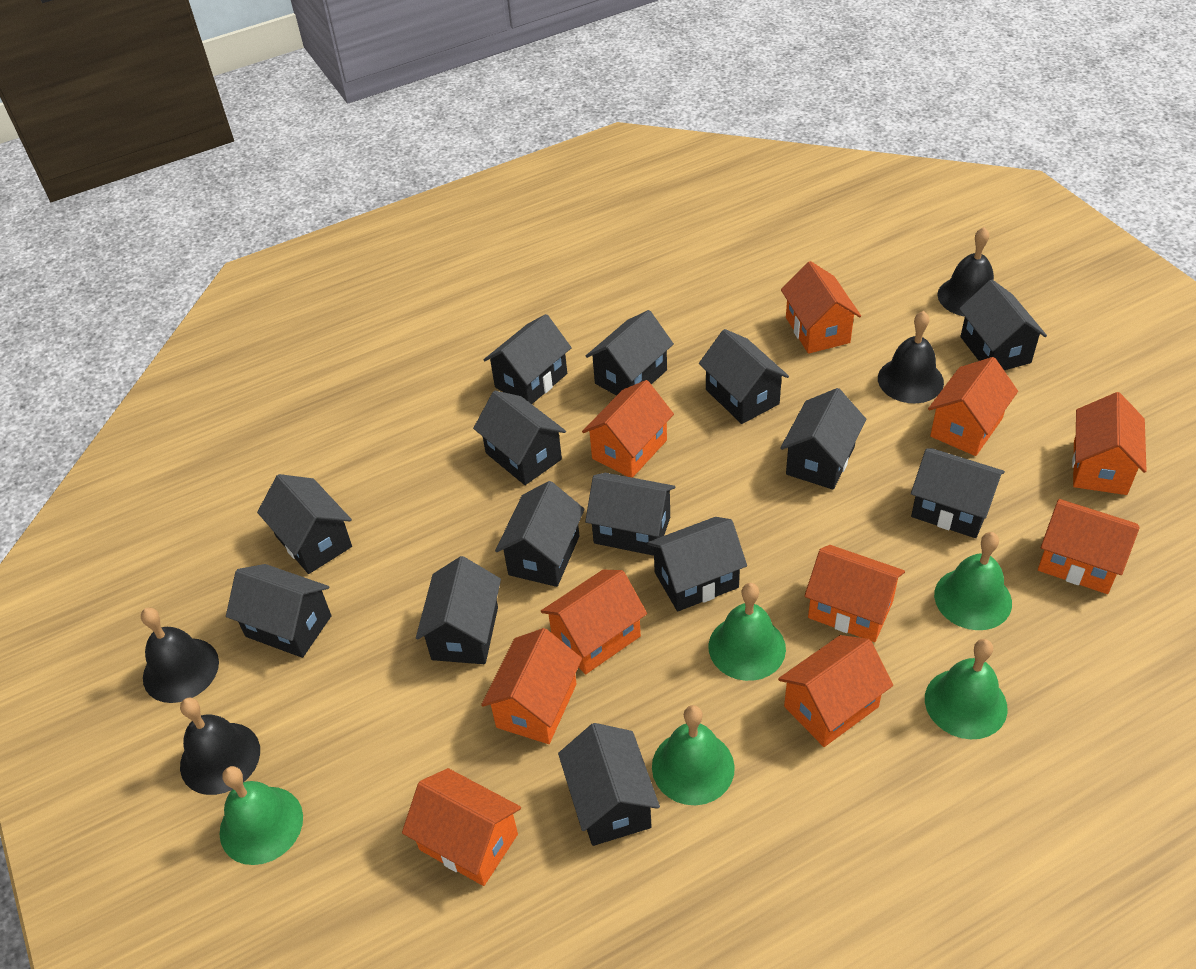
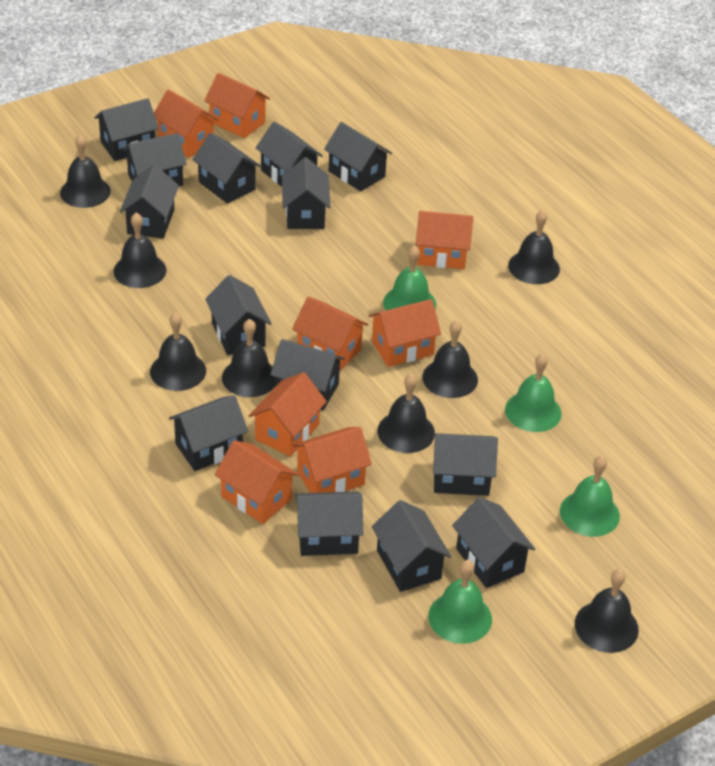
black bell: 4 -> 8
green bell: 5 -> 4
orange house: 10 -> 8

